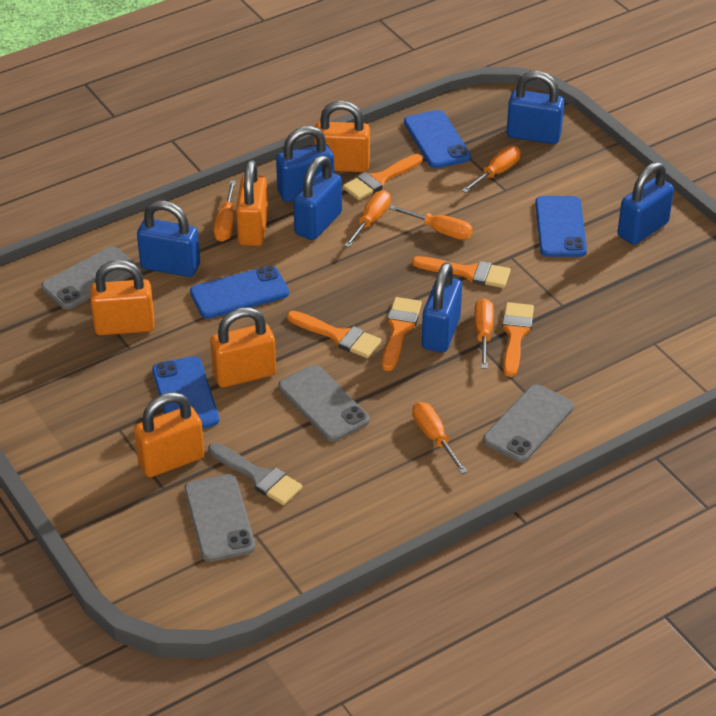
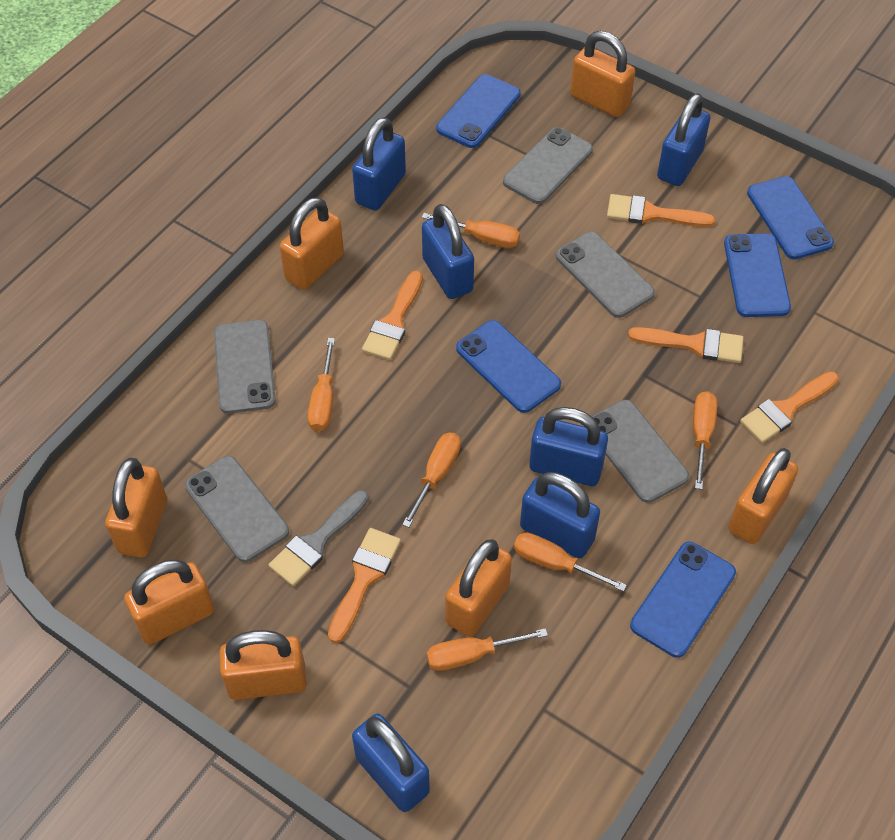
blue phone: 4 -> 5
grey phone: 4 -> 5
orange padlock: 5 -> 7

